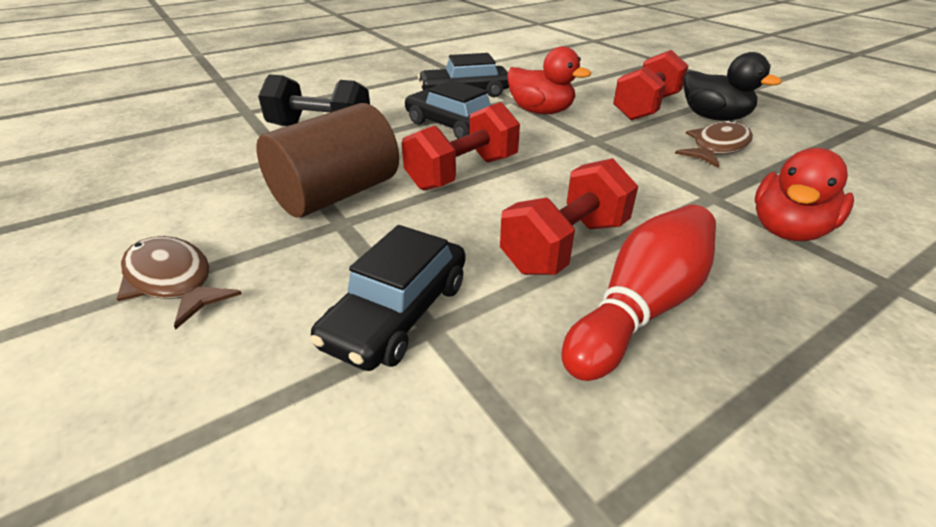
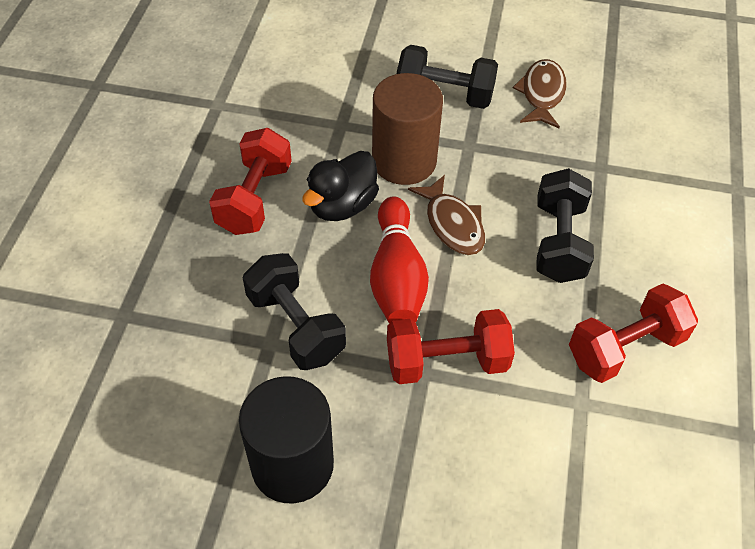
black car: 3 -> 0
black cylinder: 0 -> 1
black dumbbell: 1 -> 3
red duck: 2 -> 0

